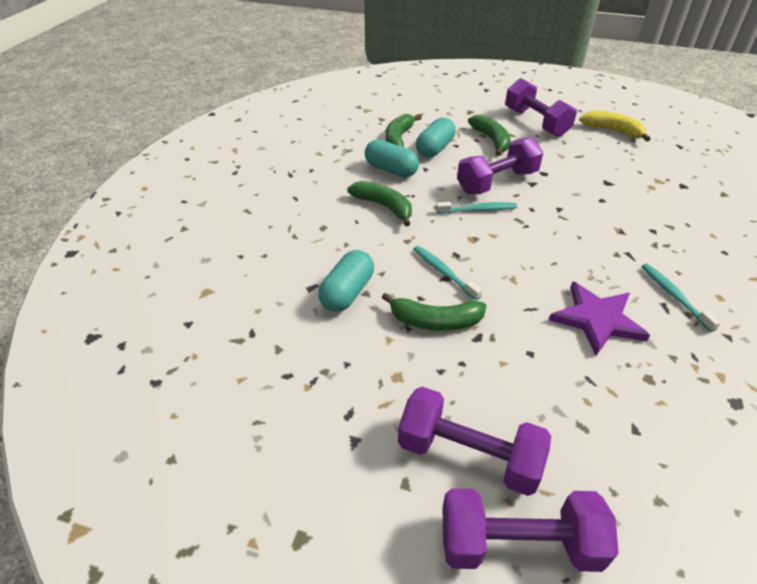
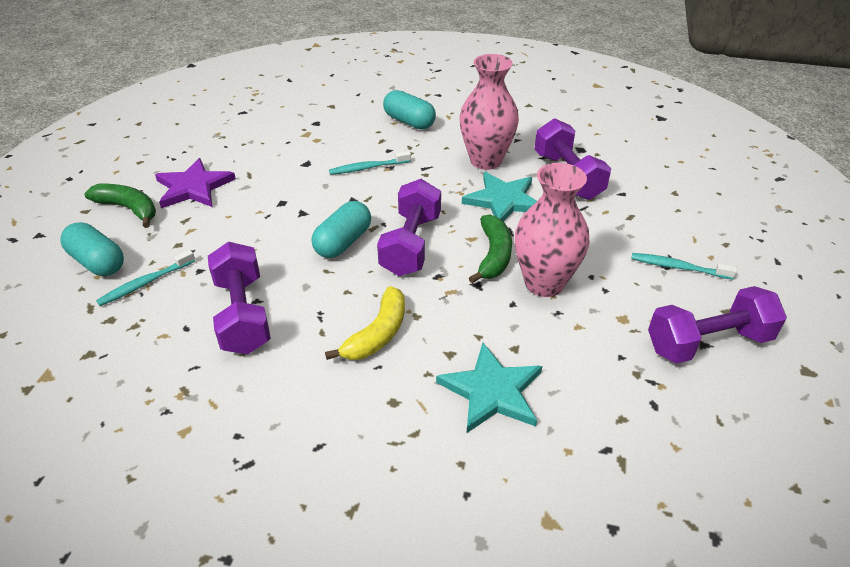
green banana: 4 -> 2
pink vase: 0 -> 2
turquoise star: 0 -> 2

